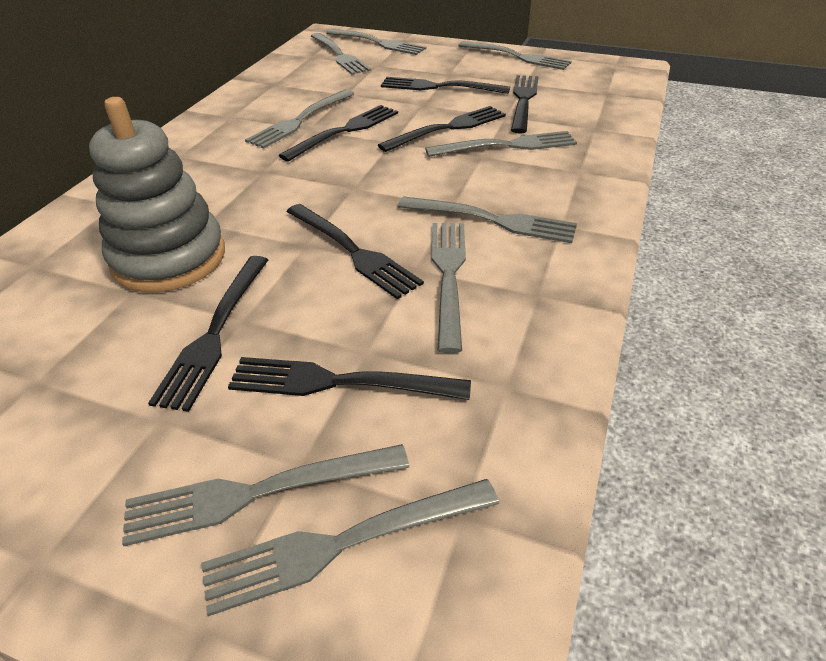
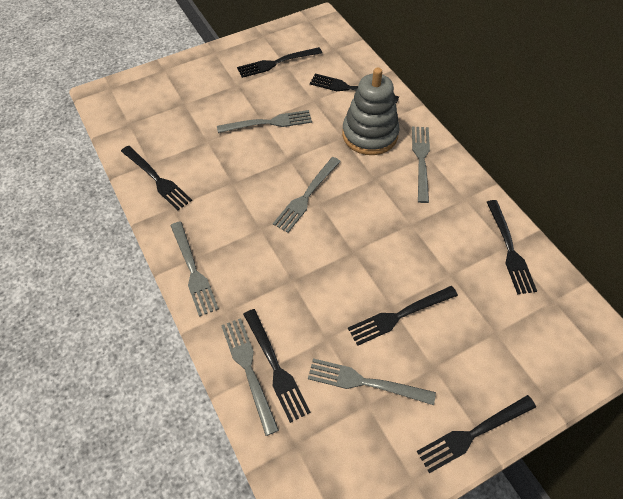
grey fork: 9 -> 6

